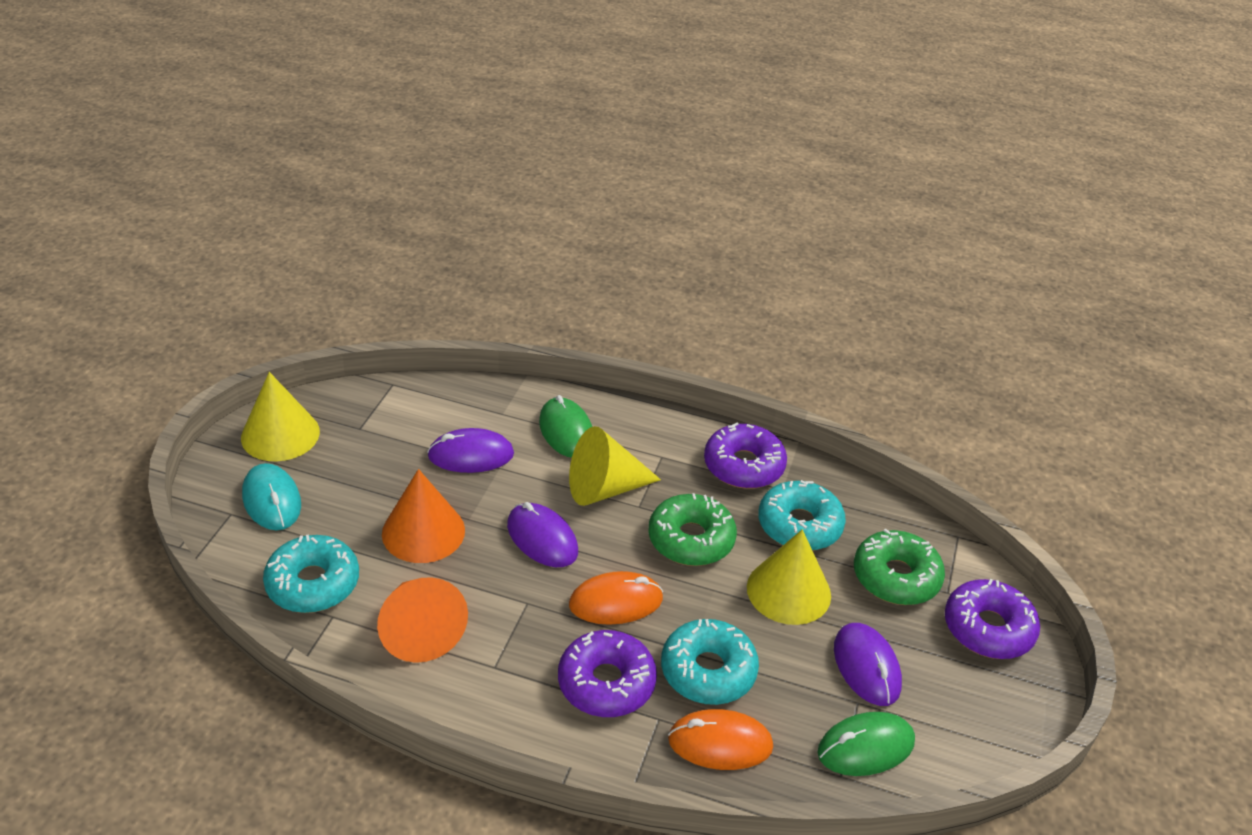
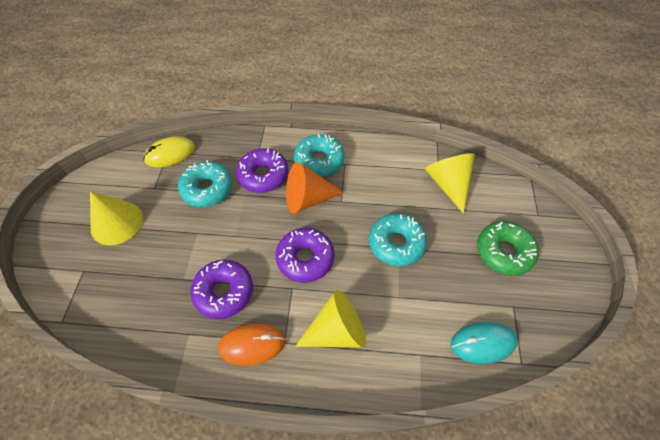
green donut: 2 -> 1
green mouse: 2 -> 0
orange cone: 2 -> 1
orange mouse: 2 -> 1
purple mouse: 3 -> 0
yellow mouse: 0 -> 1

